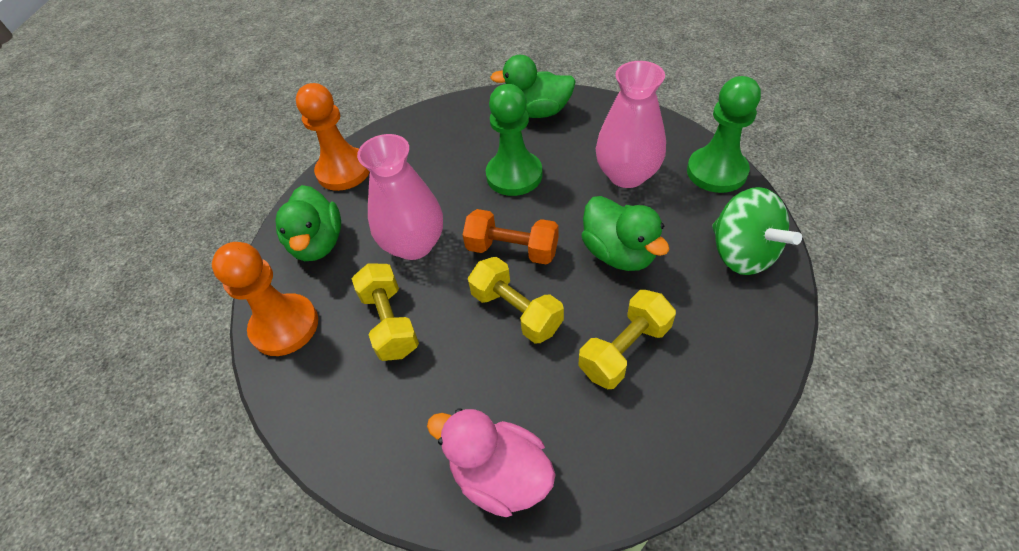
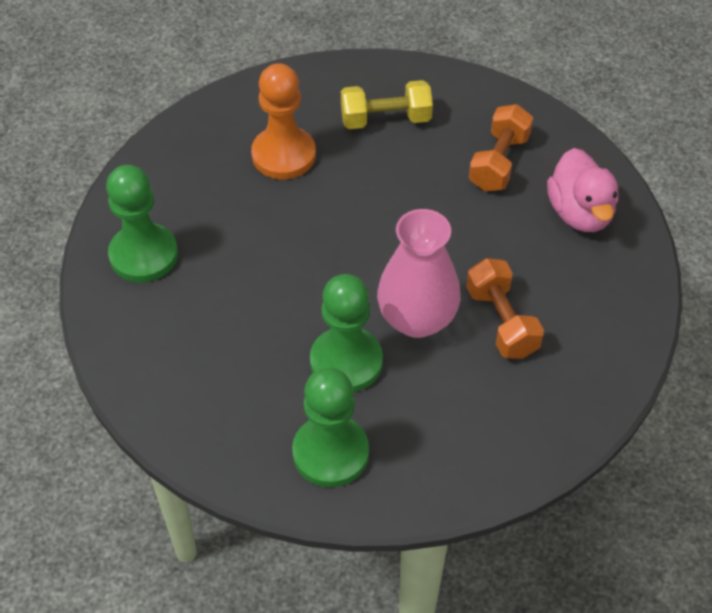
green duck: 3 -> 0
green pawn: 2 -> 3
green spinning top: 1 -> 0
orange dumbbell: 1 -> 2
orange pawn: 2 -> 1
pink vase: 2 -> 1
yellow dumbbell: 3 -> 1

